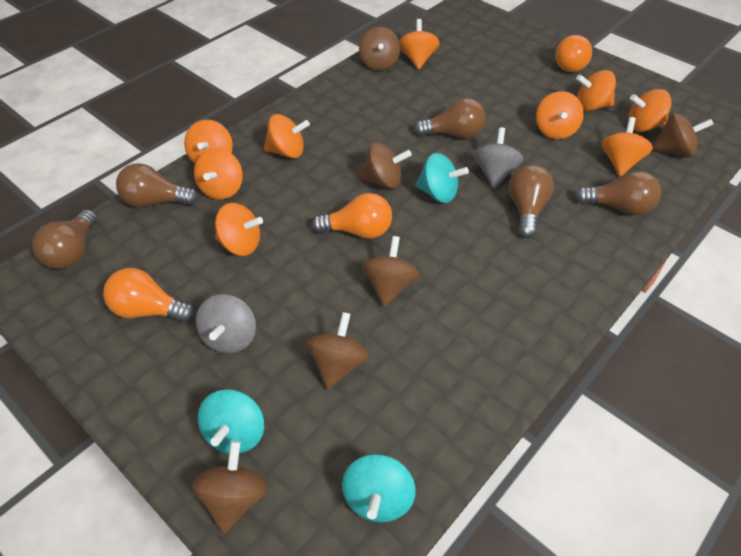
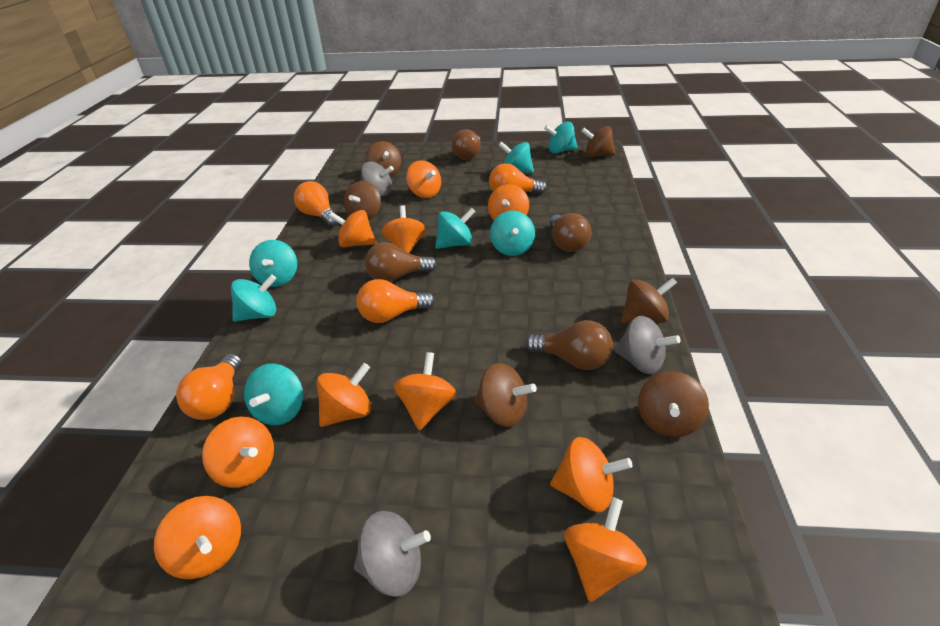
brown light bulb: 5 -> 4
grey spinning top: 2 -> 3
orange light bulb: 3 -> 4
orange spinning top: 9 -> 10
turquoise spinning top: 3 -> 7

